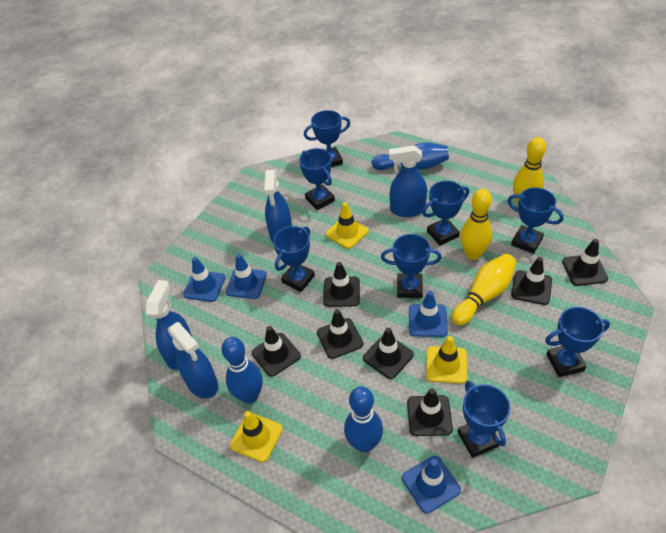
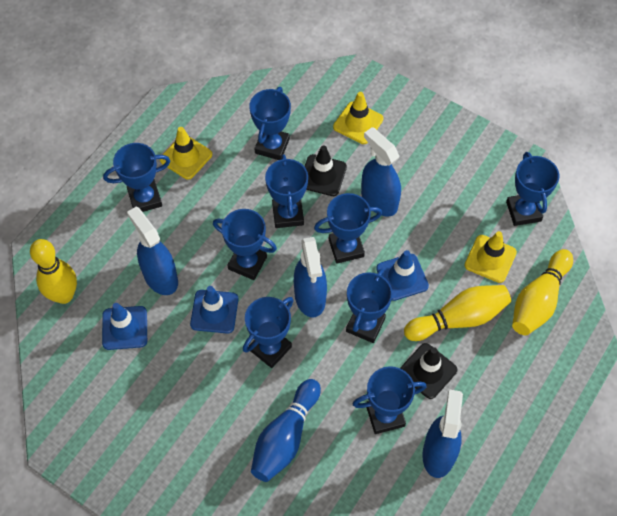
black traffic cone: 7 -> 2
blue bowling pin: 3 -> 1
blue traffic cone: 4 -> 3
blue trophy: 8 -> 9

